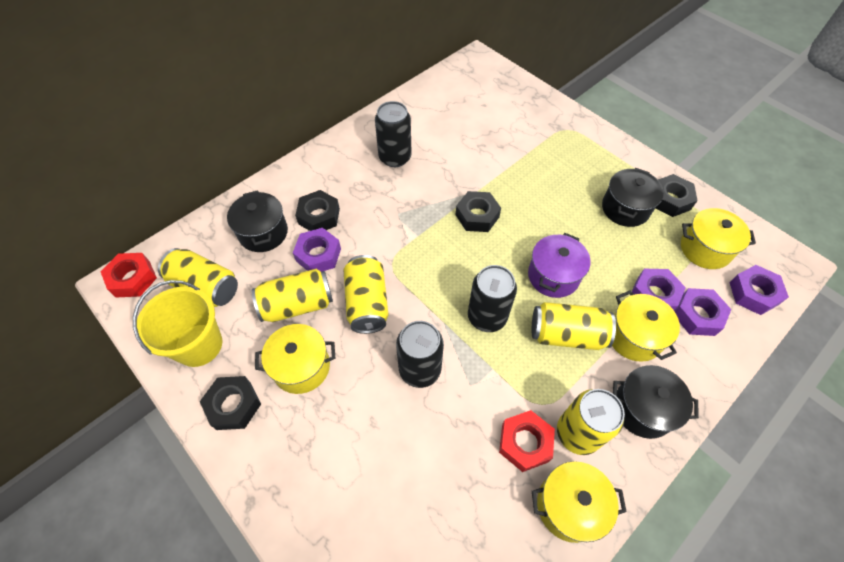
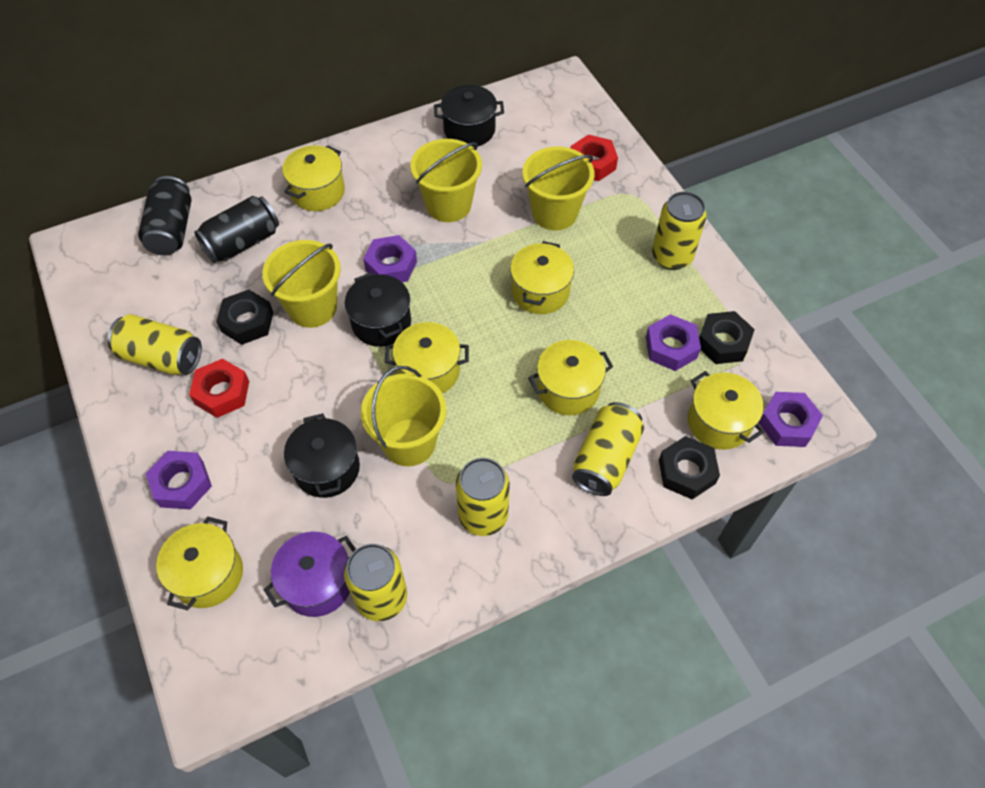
black can: 3 -> 2
black nut: 4 -> 3
yellow bucket: 1 -> 4
yellow pot: 4 -> 6

